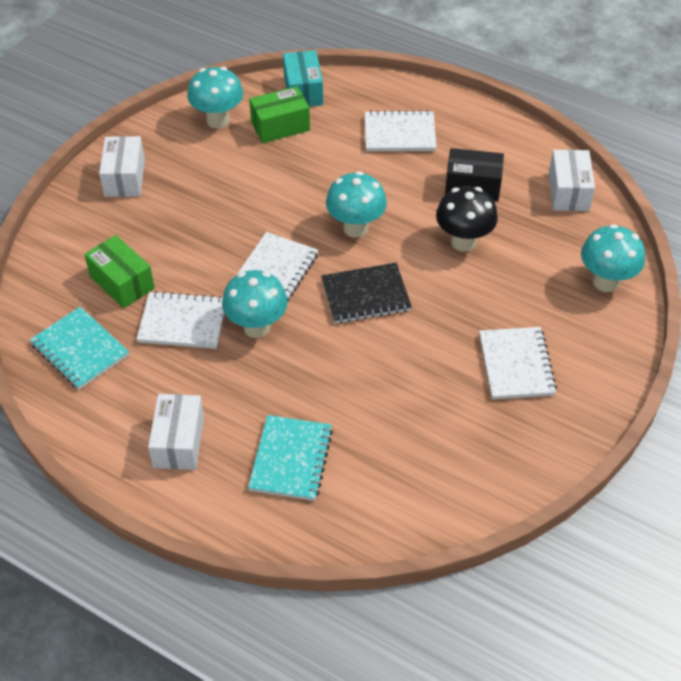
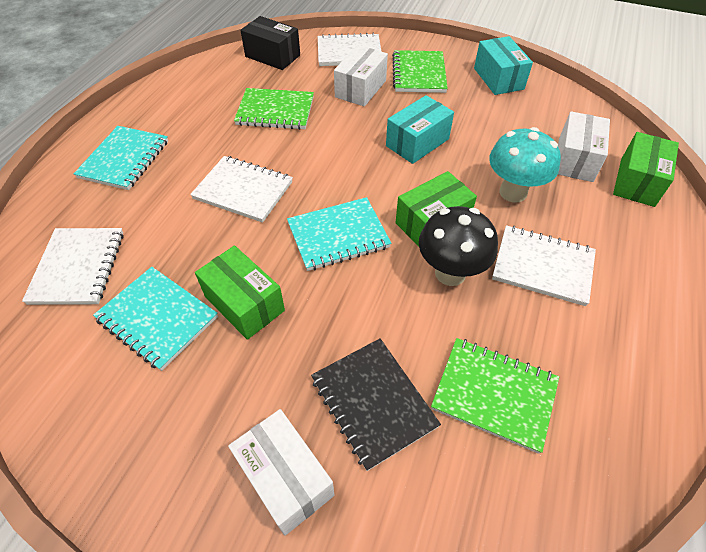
green box: 2 -> 3
green notebook: 0 -> 3
turquoise box: 1 -> 2
turquoise mushroom: 4 -> 1
turquoise notebook: 2 -> 3

